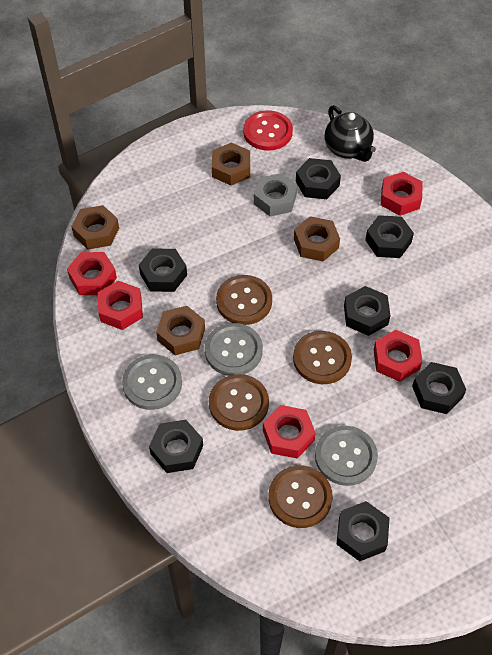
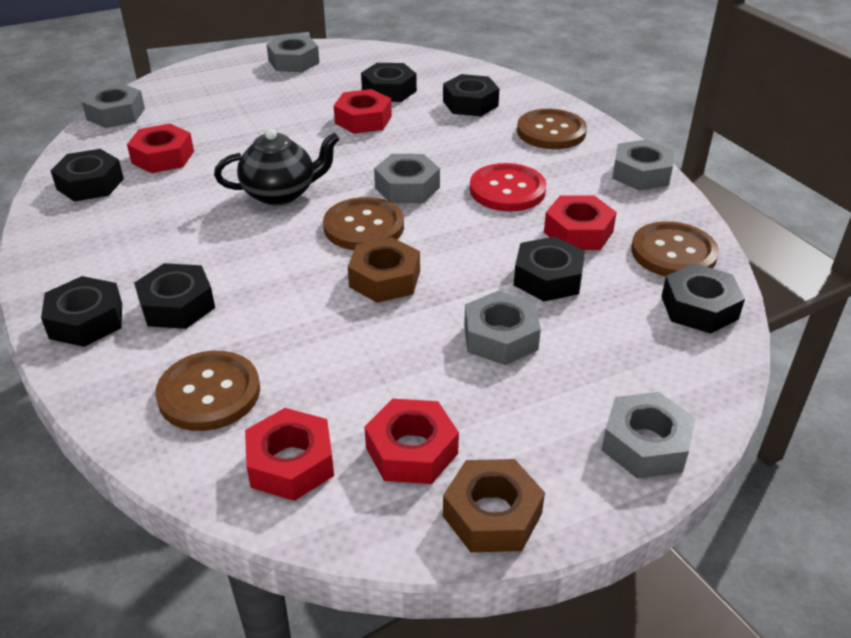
brown nut: 4 -> 2
grey button: 3 -> 0
grey nut: 1 -> 6

